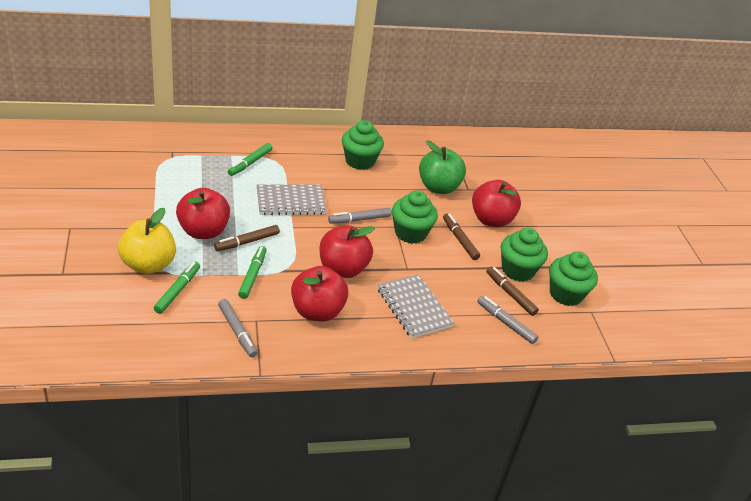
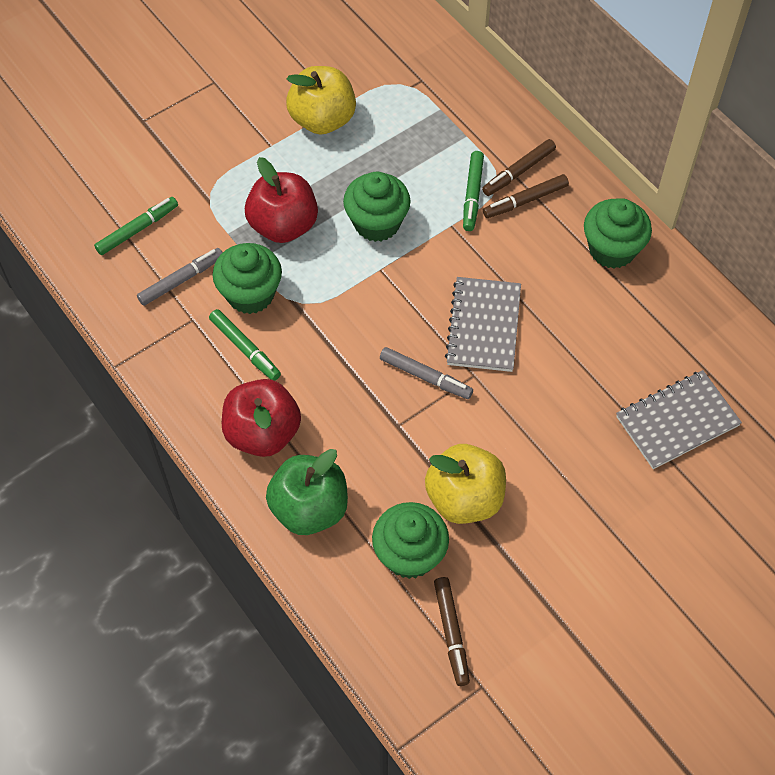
grey marker: 3 -> 2
red apple: 4 -> 2
yellow apple: 1 -> 2

